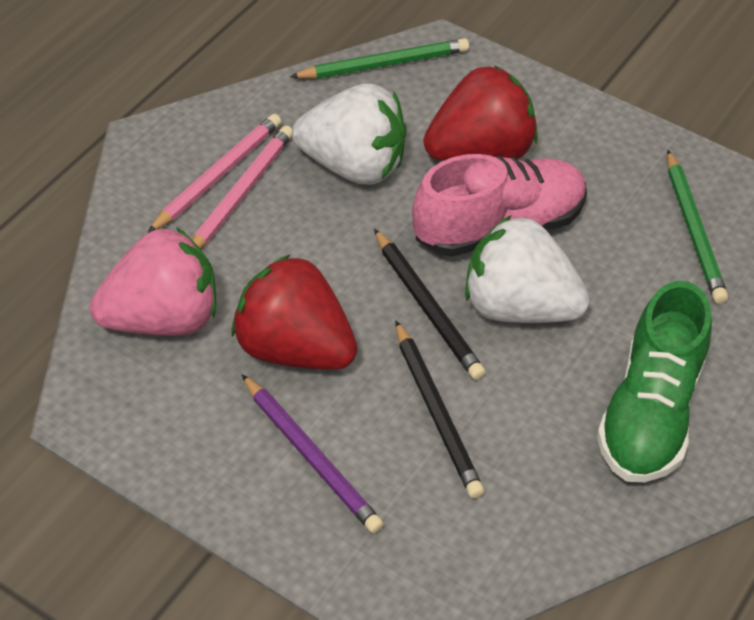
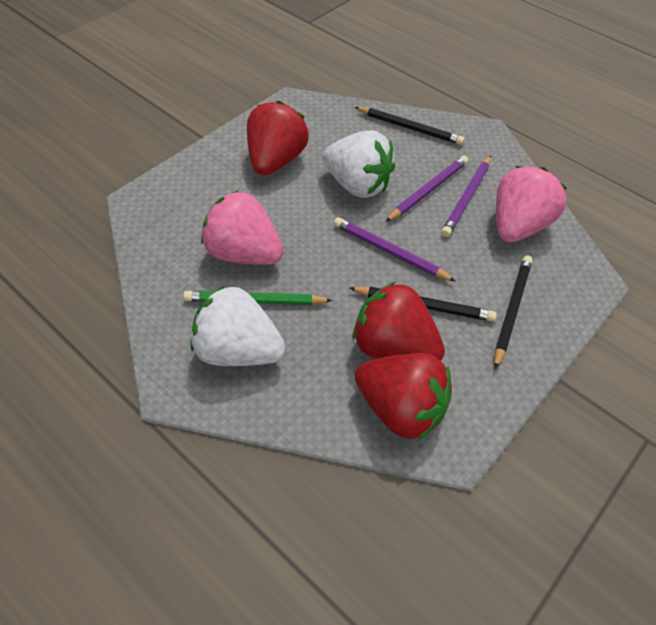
black pencil: 2 -> 3
green pencil: 2 -> 1
green shoe: 1 -> 0
pink pencil: 2 -> 0
pink shoe: 1 -> 0
pink strawberry: 1 -> 2
purple pencil: 1 -> 3
red strawberry: 2 -> 3

